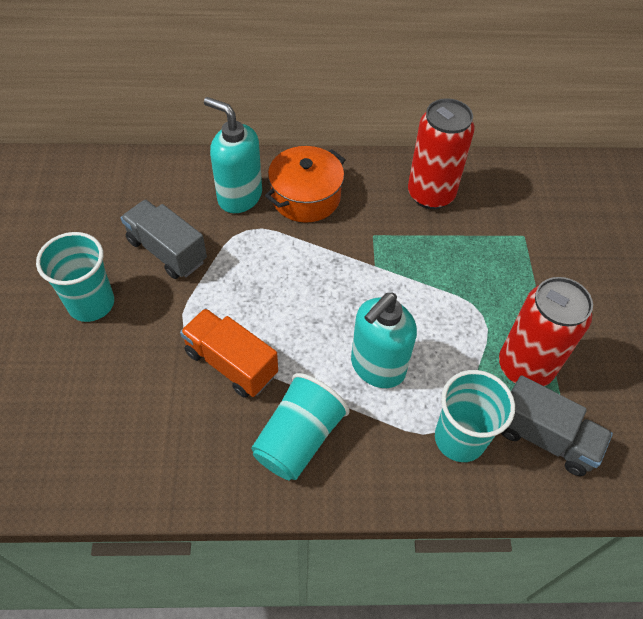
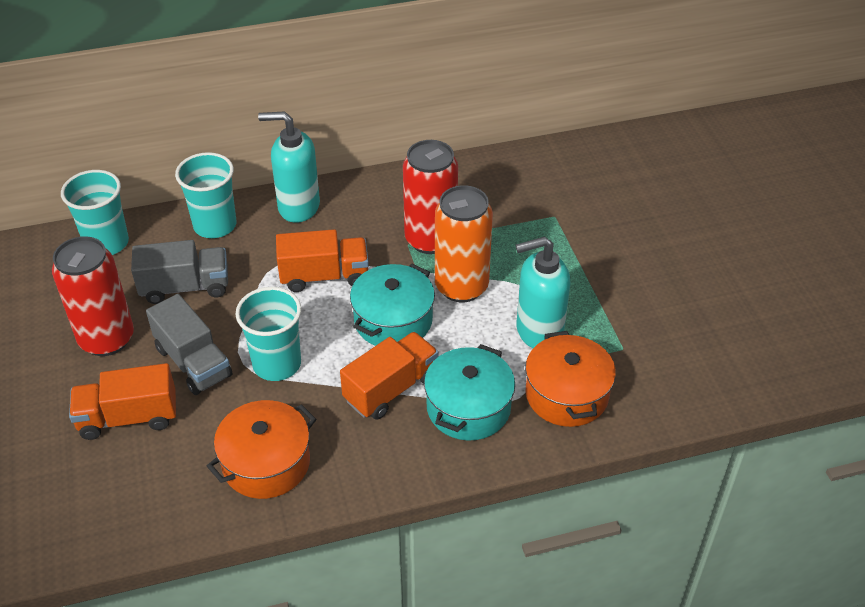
orange can: 0 -> 1
orange pot: 1 -> 2
orange truck: 1 -> 3
turquoise pot: 0 -> 2

